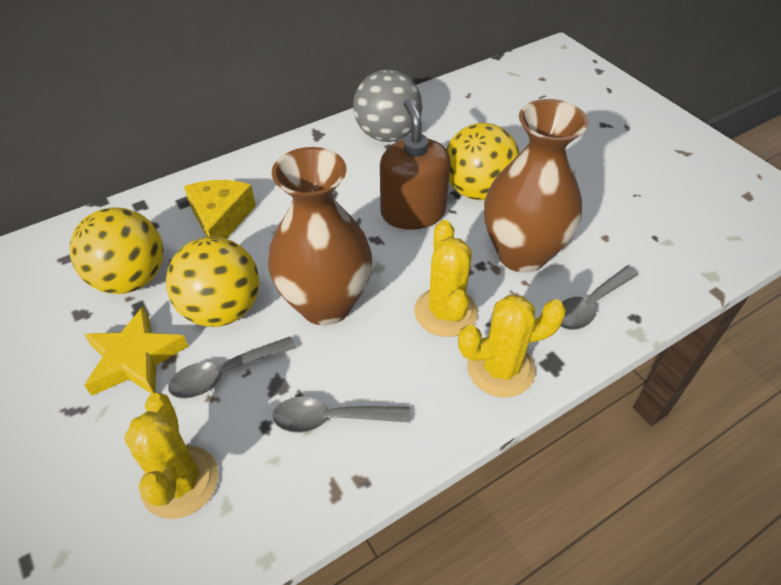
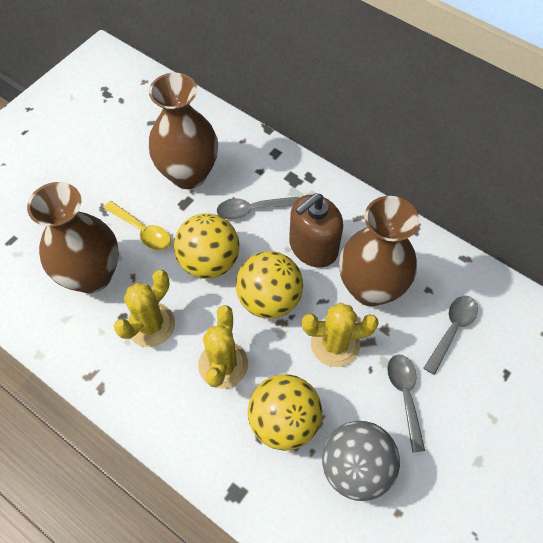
brown vase: 2 -> 3
yellow cheese: 1 -> 0
yellow spoon: 0 -> 1
yellow star: 1 -> 0

